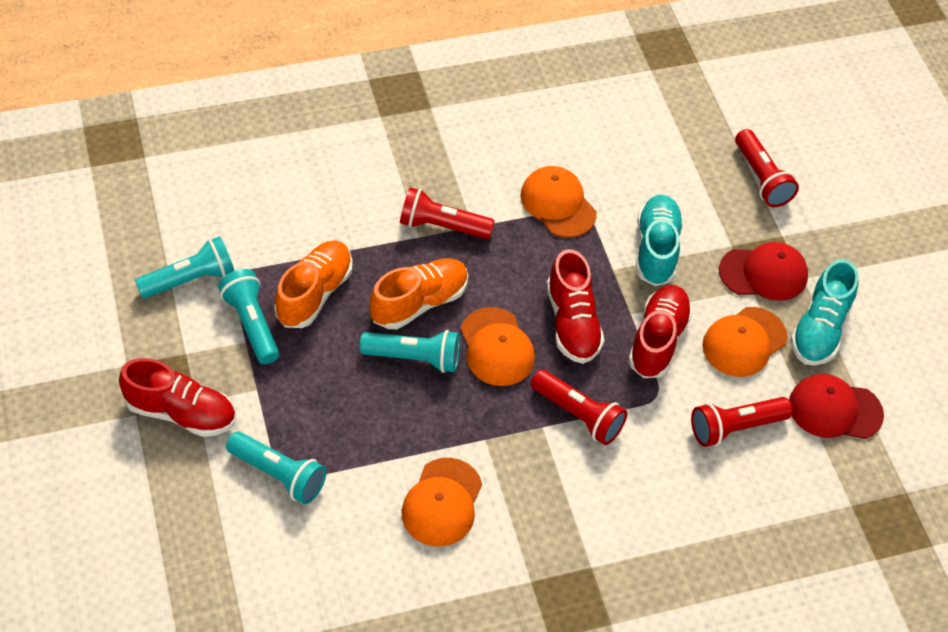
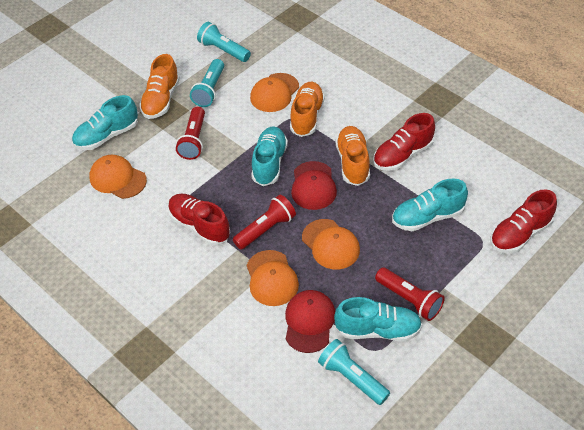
orange shoe: 2 -> 3
red flashlight: 4 -> 3
turquoise flashlight: 4 -> 3
turquoise shoe: 2 -> 4

